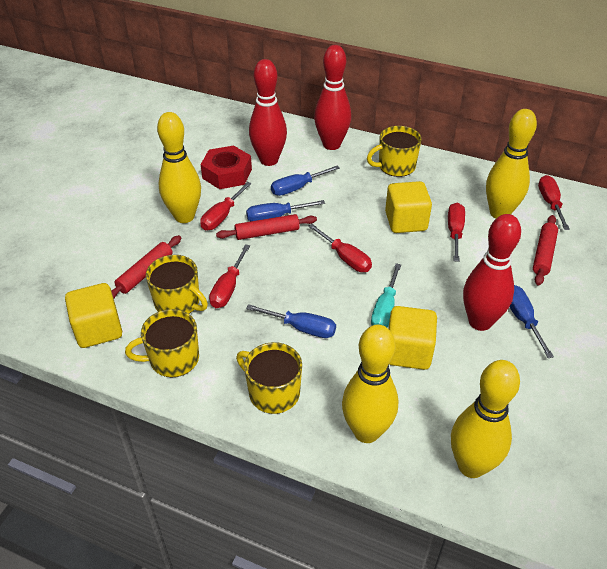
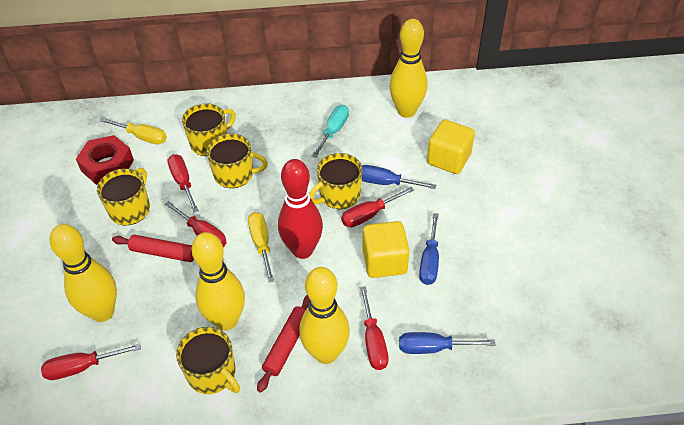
blue screwdriver: 4 -> 3
red bowling pin: 3 -> 1
red rolling pin: 3 -> 2
yellow cube: 3 -> 2
yellow mug: 4 -> 5
yellow screwdriver: 0 -> 2

